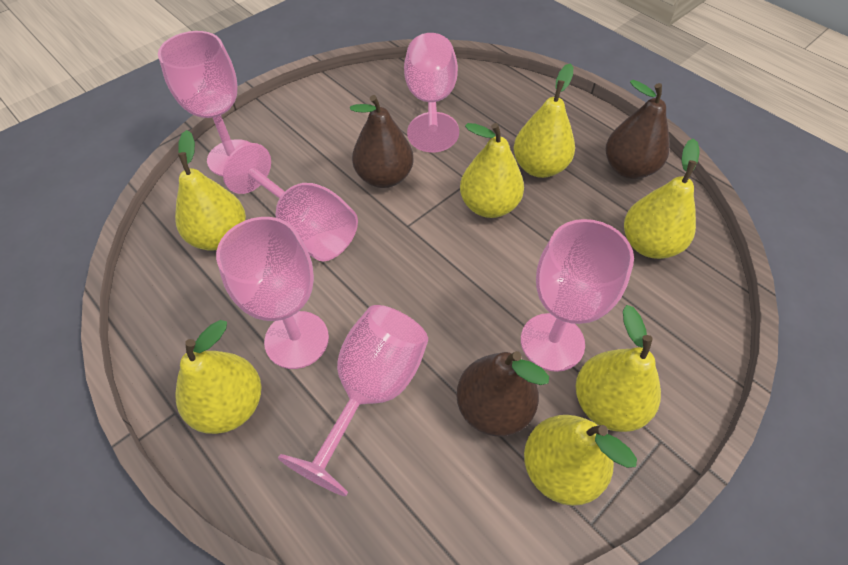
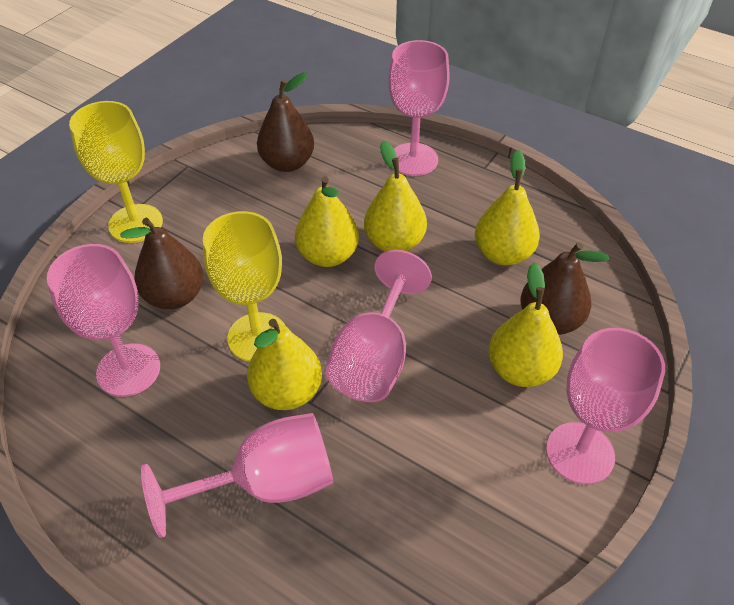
pink goblet: 6 -> 5
yellow goblet: 0 -> 2
yellow pear: 7 -> 5

